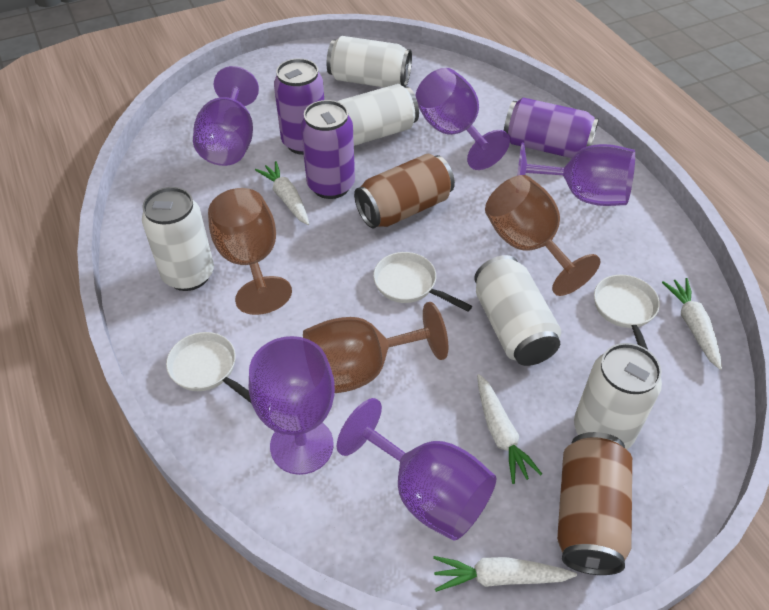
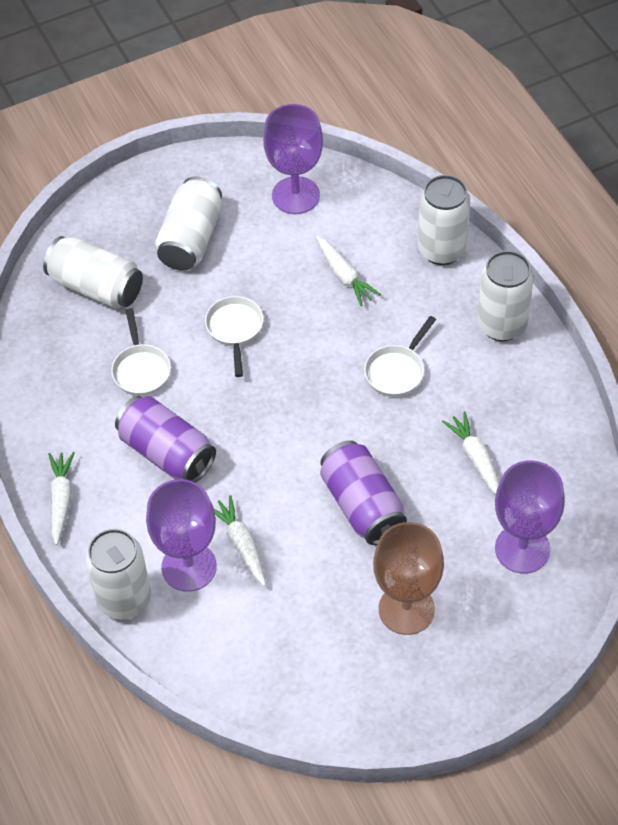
brown can: 2 -> 0
brown goblet: 3 -> 1
purple can: 3 -> 2
purple goblet: 5 -> 3

